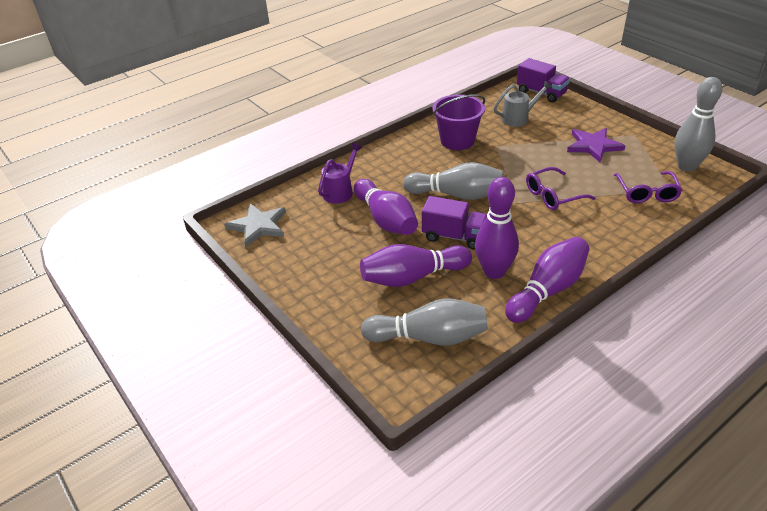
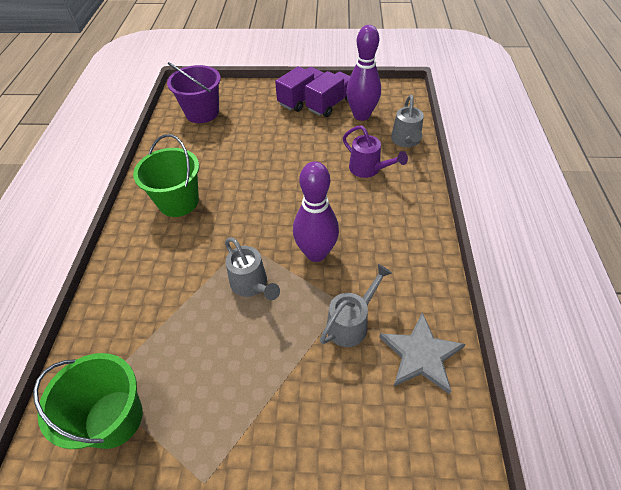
green bucket: 0 -> 2
grey bowling pin: 3 -> 0
grey watering can: 1 -> 3
purple bowling pin: 4 -> 2
purple glasses: 2 -> 0
purple star: 1 -> 0

